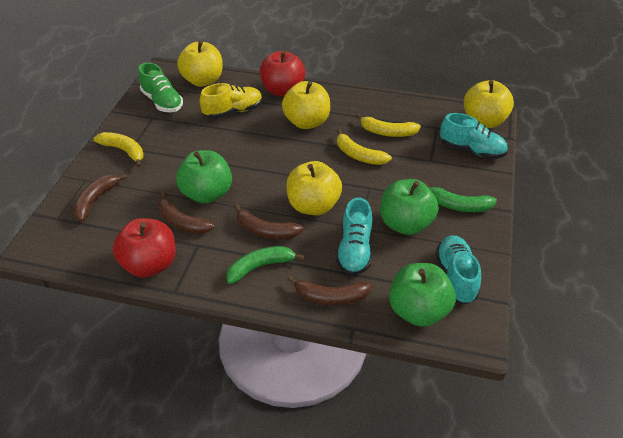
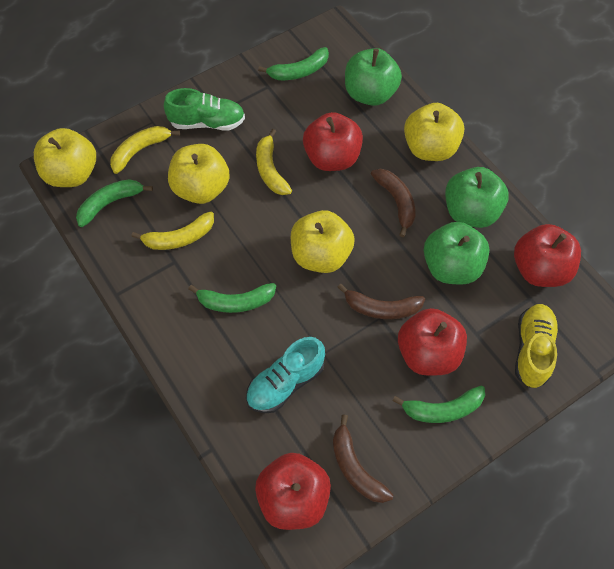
brown banana: 4 -> 3
green banana: 2 -> 4
red apple: 2 -> 4
turquoise shoe: 3 -> 1

